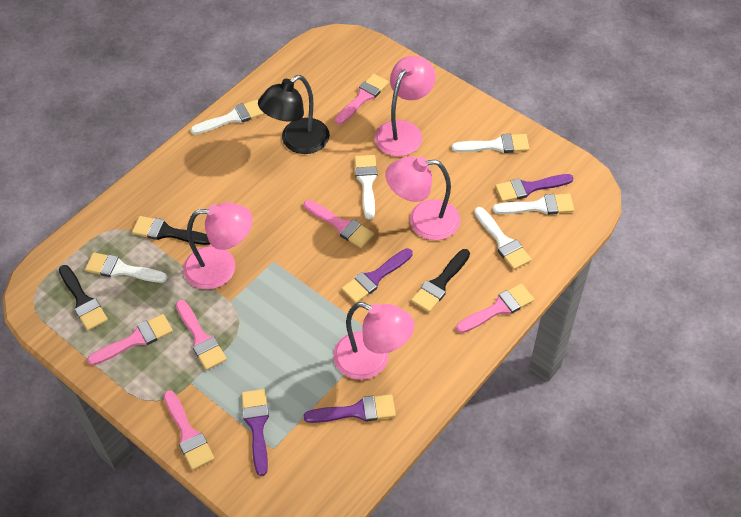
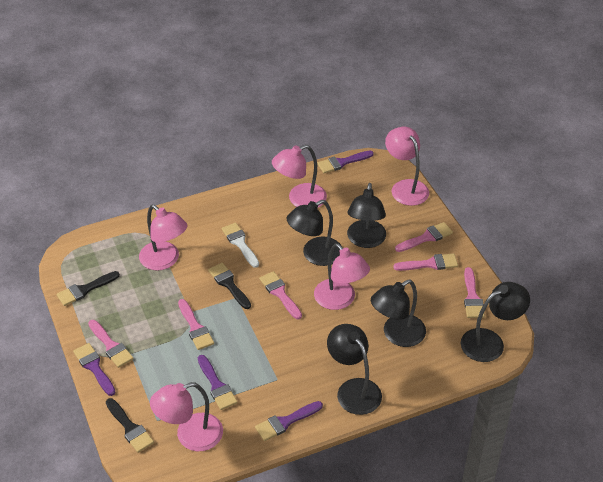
black lamp: 1 -> 5
pink lamp: 4 -> 5
white brush: 6 -> 1

